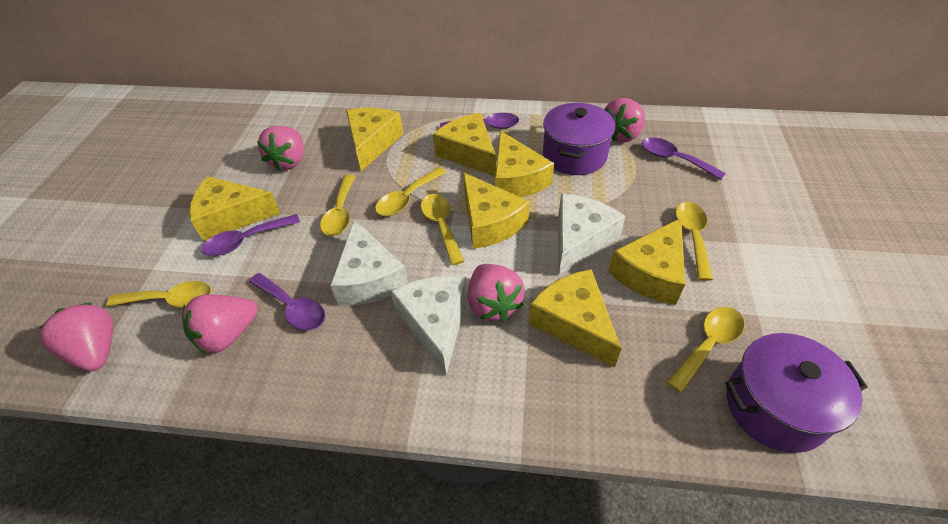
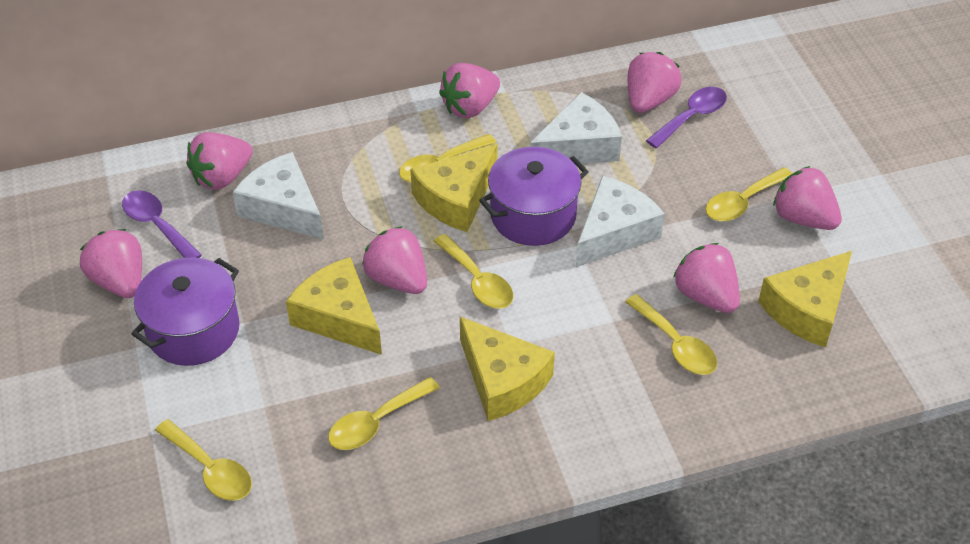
pink strawberry: 5 -> 7
purple spoon: 4 -> 2
yellow cheese: 7 -> 4

